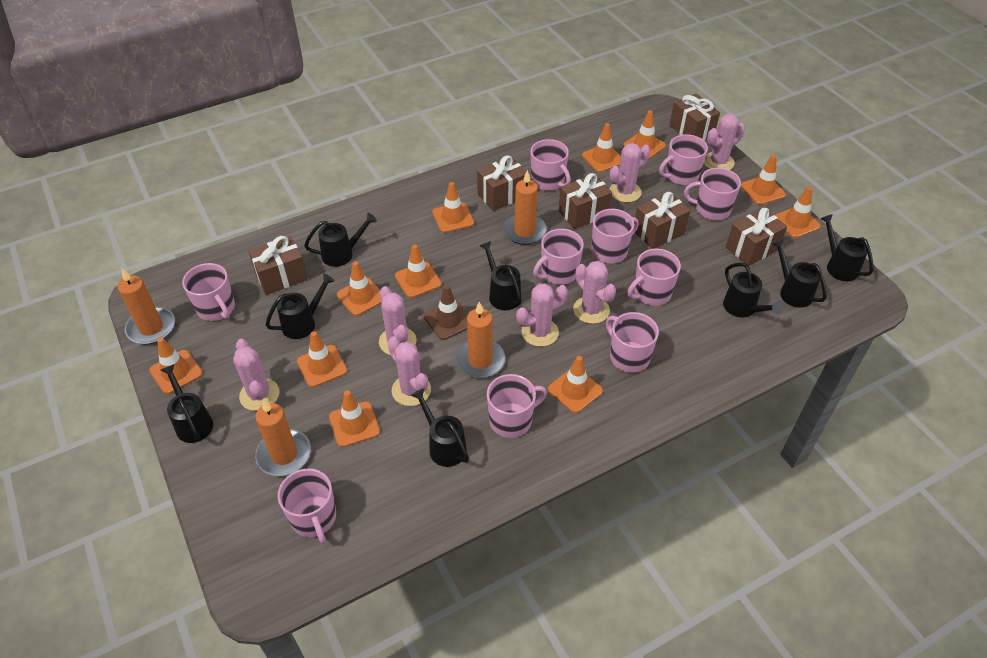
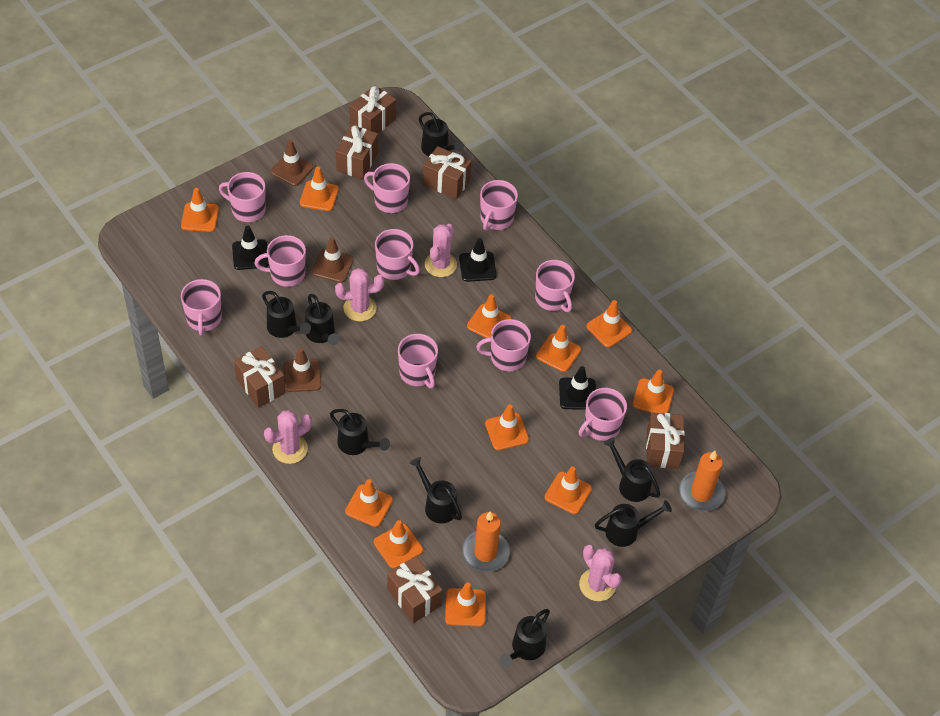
black traffic cone: 0 -> 3
brown traffic cone: 1 -> 3
orange candle: 4 -> 2
pink cactus: 7 -> 4

